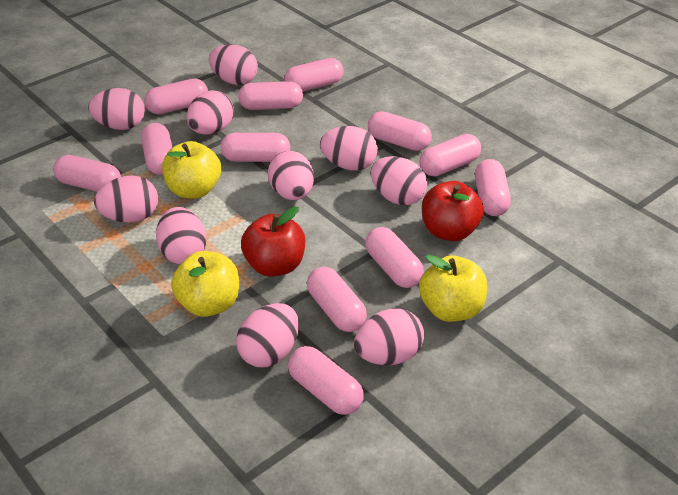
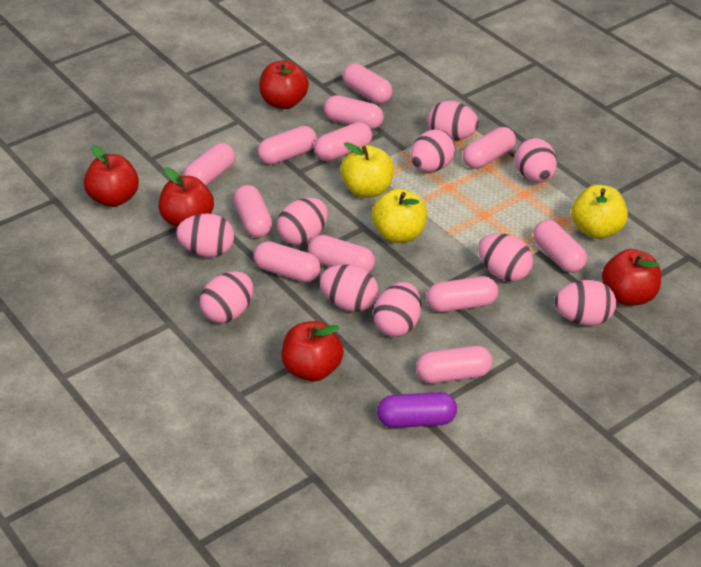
purple capsule: 0 -> 1
red apple: 2 -> 5

